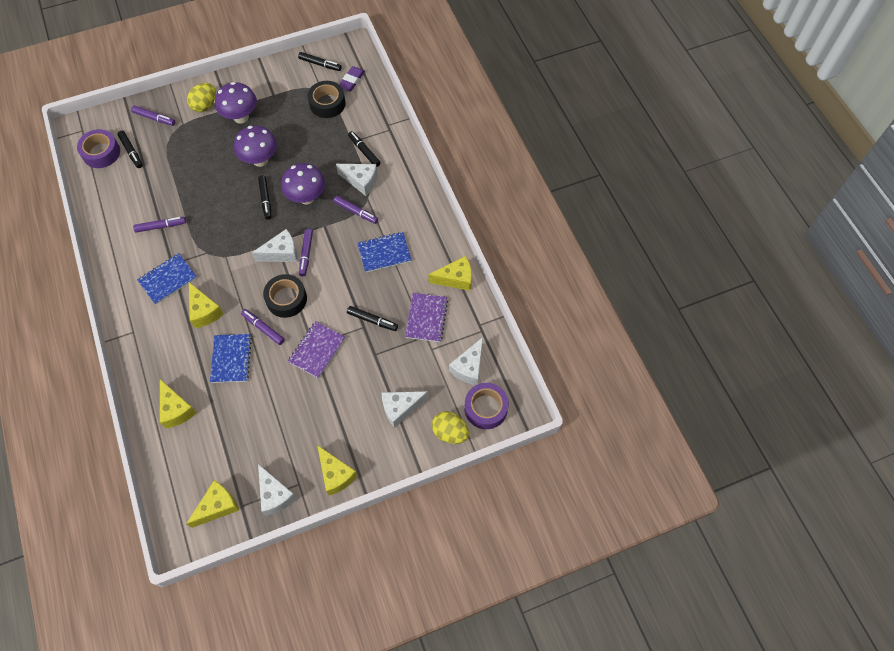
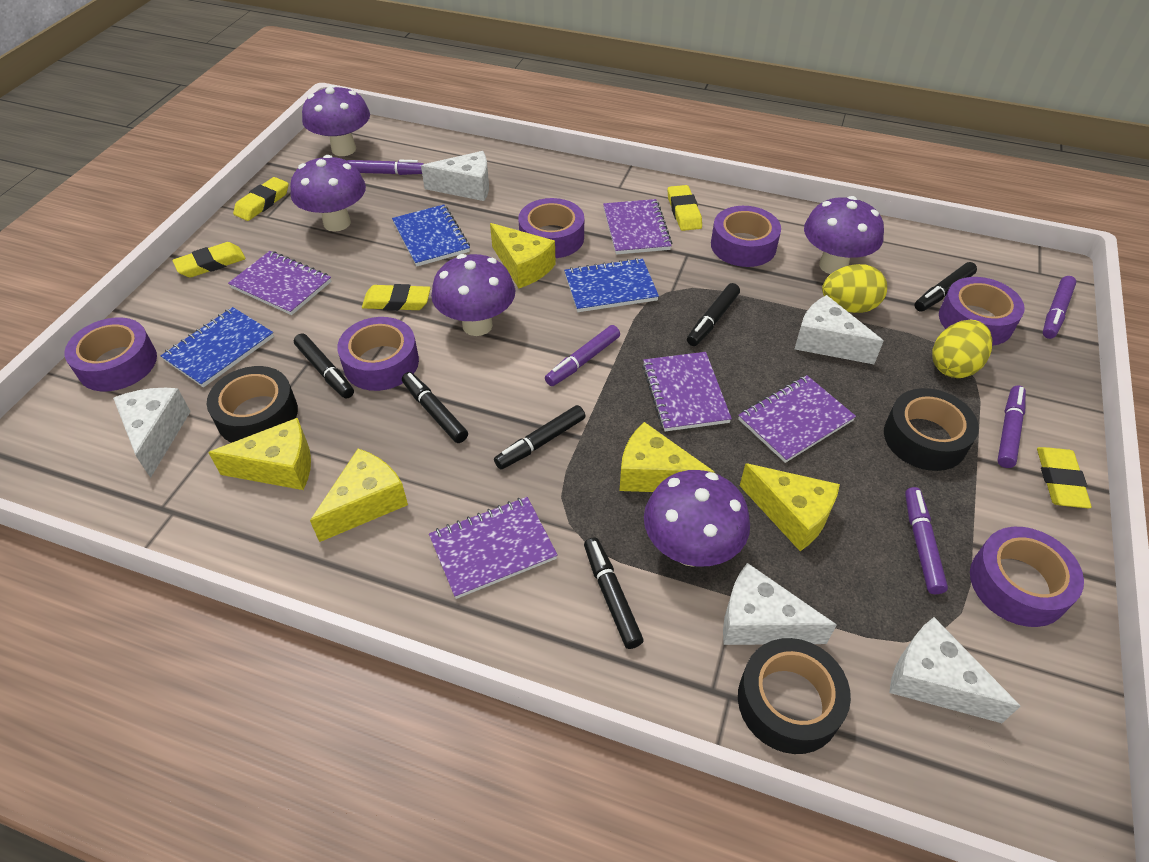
black marker: 5 -> 6
black tape: 2 -> 3
purple eraser: 1 -> 0
purple mushroom: 3 -> 5
purple notebook: 2 -> 5
purple tape: 2 -> 6
yellow eraser: 0 -> 5

